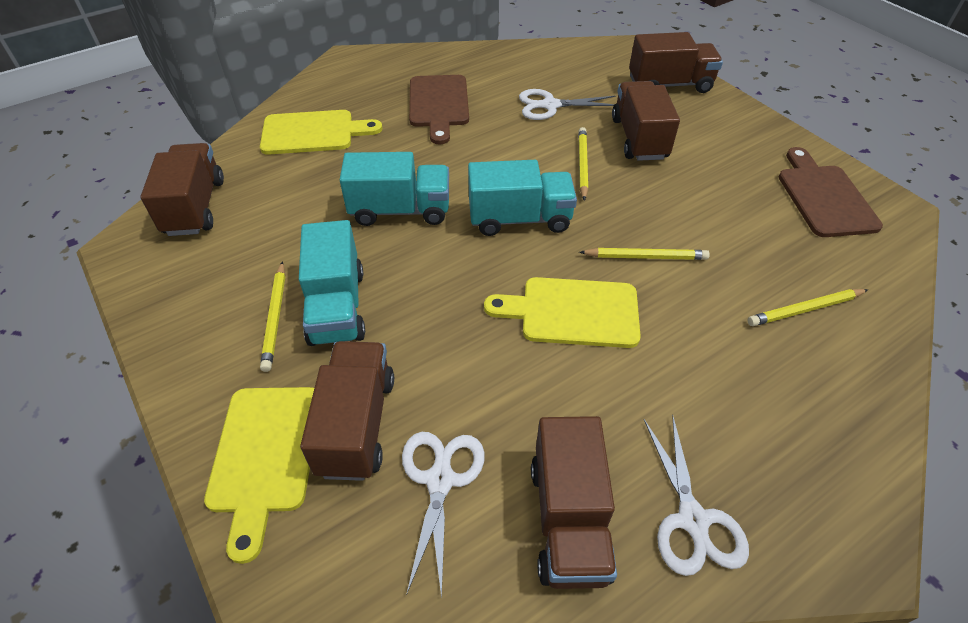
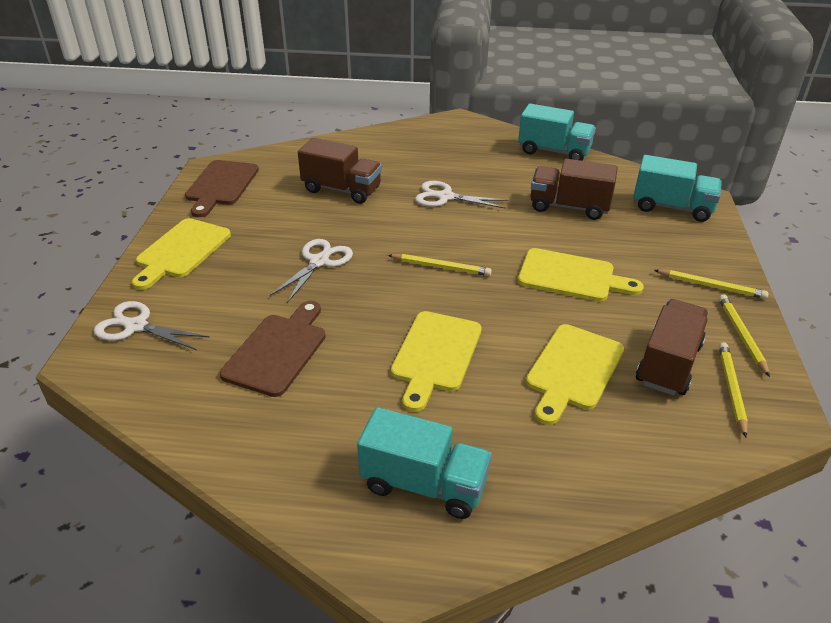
brown truck: 5 -> 3
yellow cutting board: 3 -> 4

